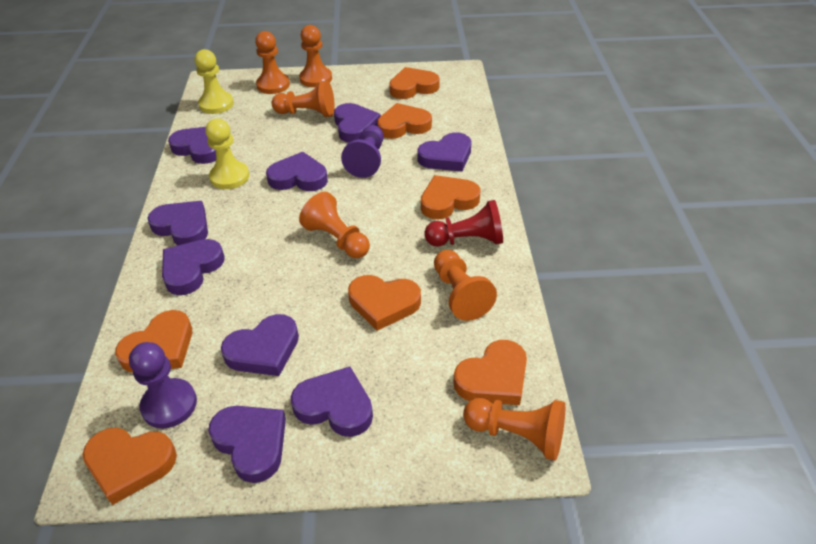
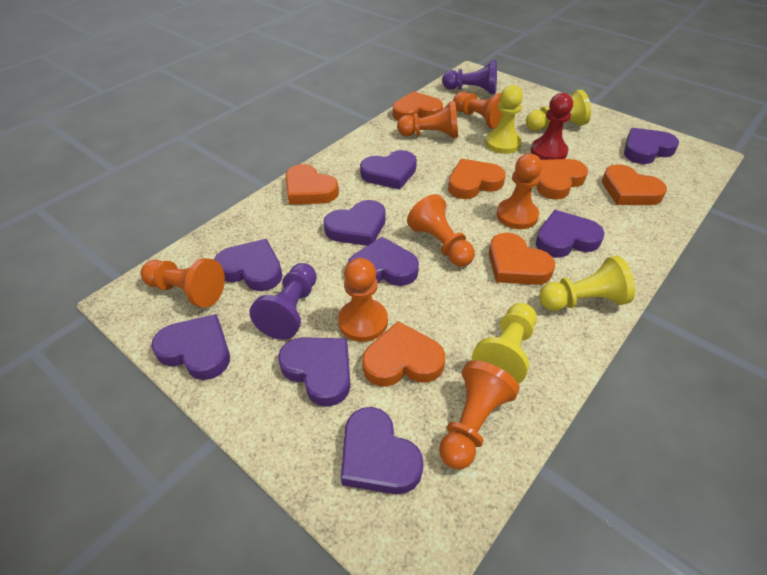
orange pawn: 6 -> 7
yellow pawn: 2 -> 4

